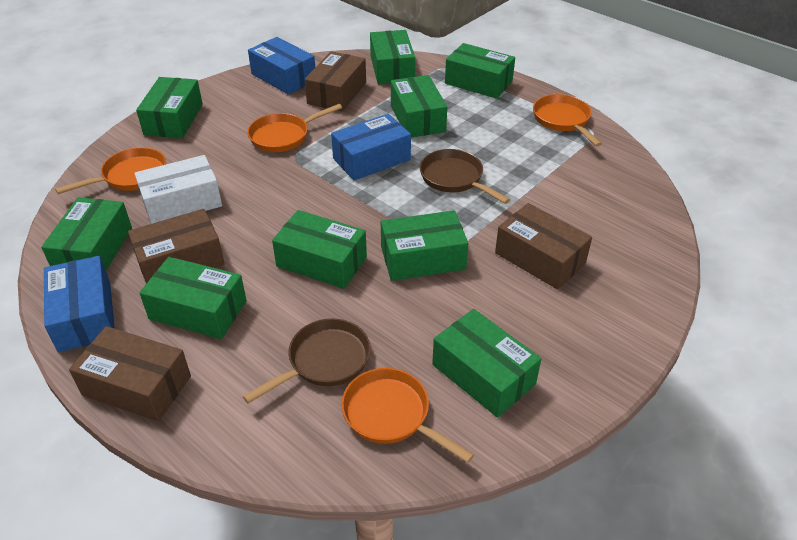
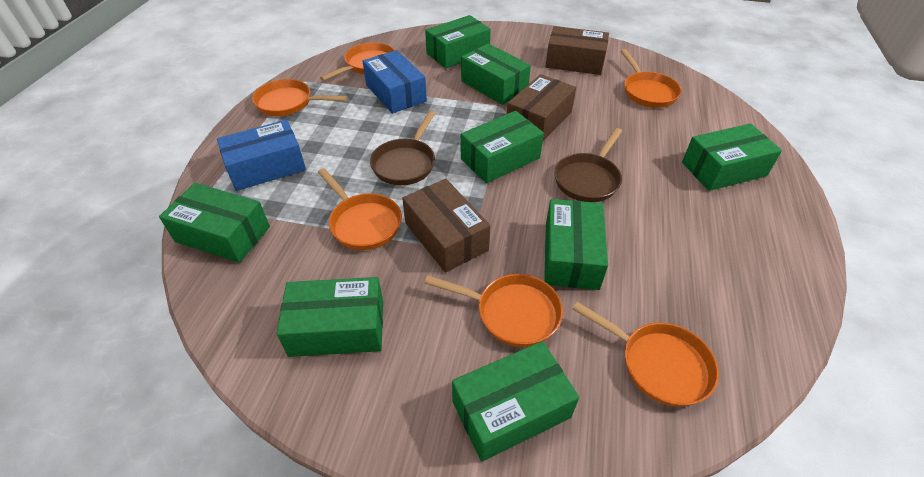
blue box: 3 -> 2
brown box: 4 -> 3
green box: 9 -> 8
orange pan: 4 -> 6
white box: 1 -> 0

